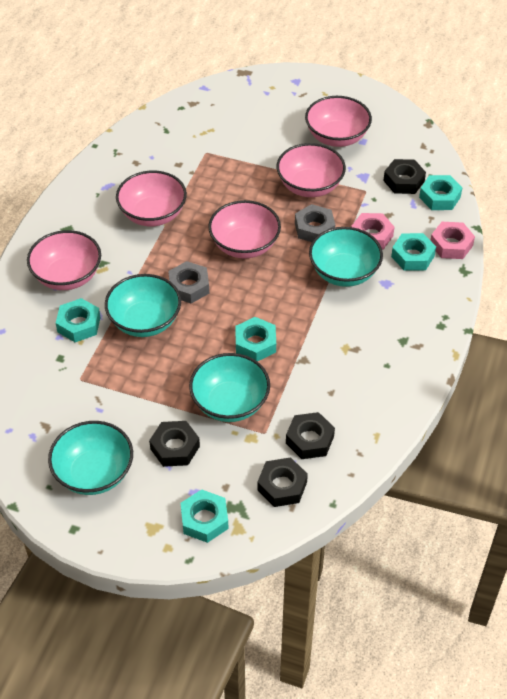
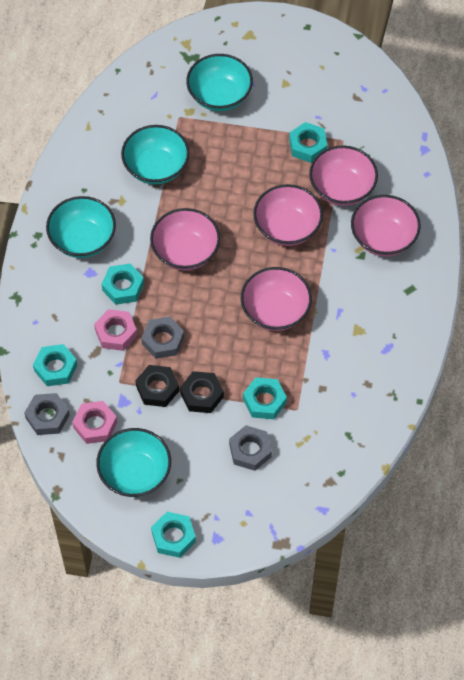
black nut: 4 -> 2
grey nut: 2 -> 3

